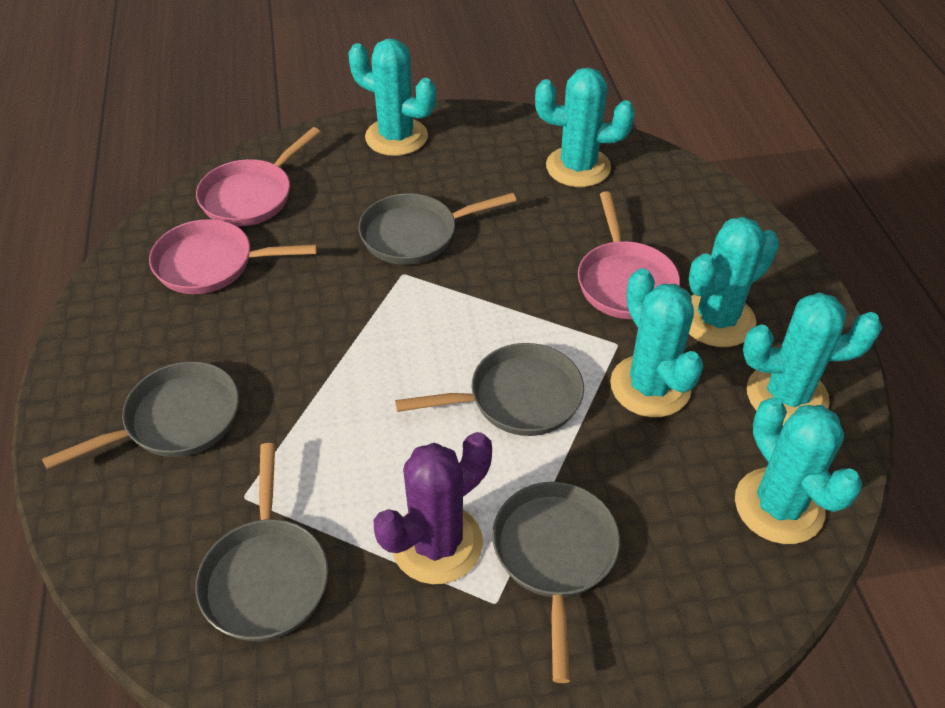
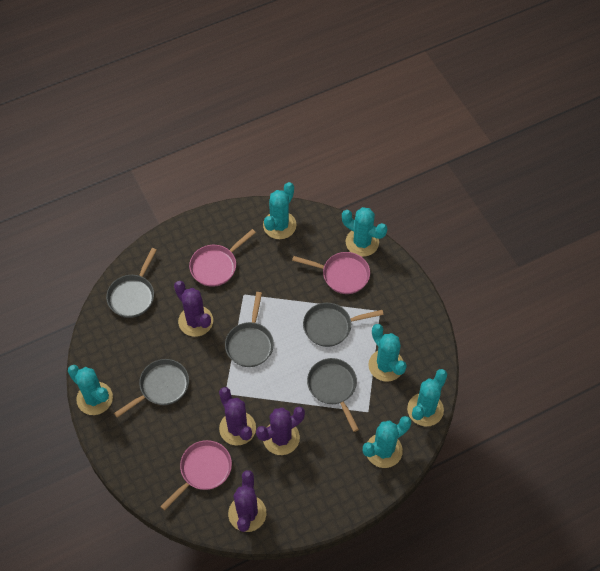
purple cactus: 1 -> 4

